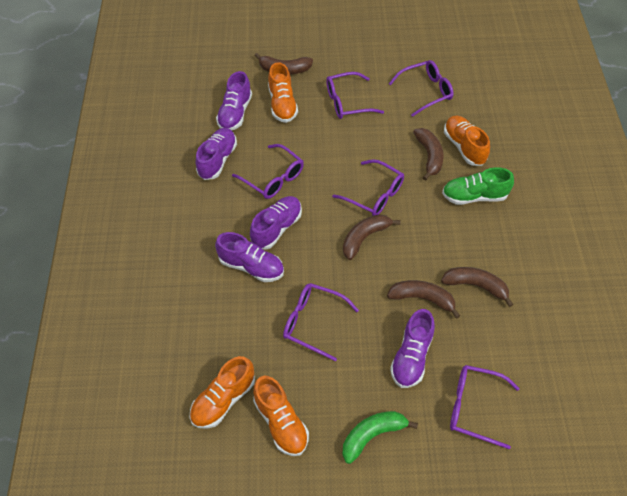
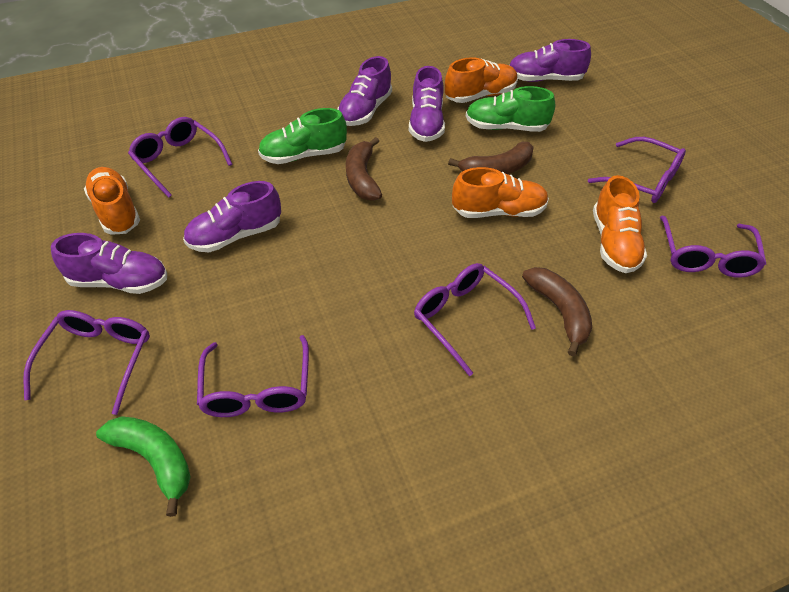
brown banana: 5 -> 3
green shoe: 1 -> 2

